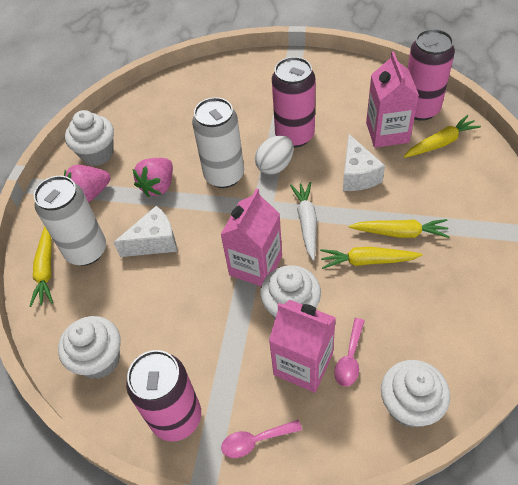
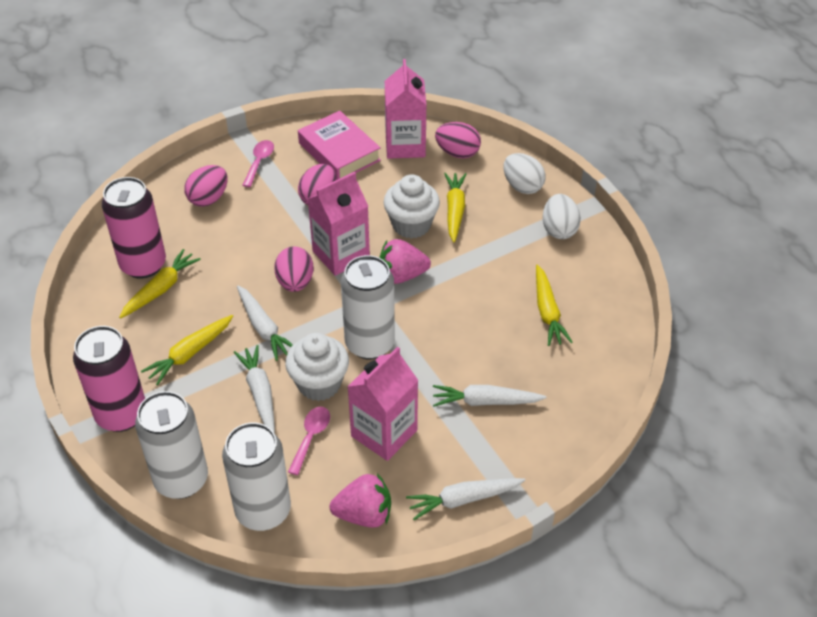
pink book: 0 -> 1
pink can: 3 -> 2
pink egg: 0 -> 4
white can: 2 -> 3
white carrot: 1 -> 4
white cheese: 2 -> 0
white cupcake: 4 -> 2
white egg: 1 -> 2

